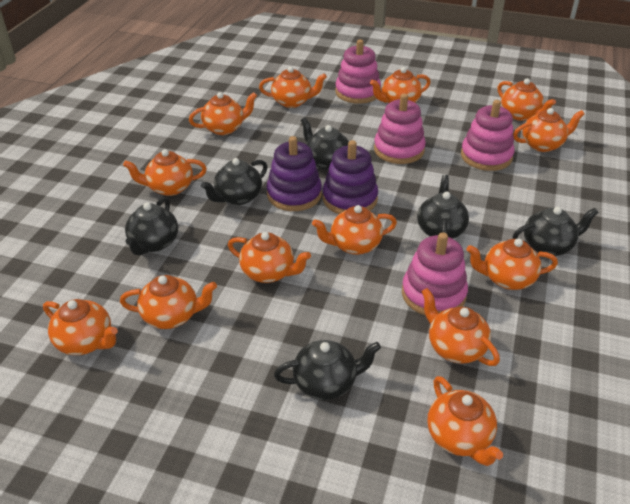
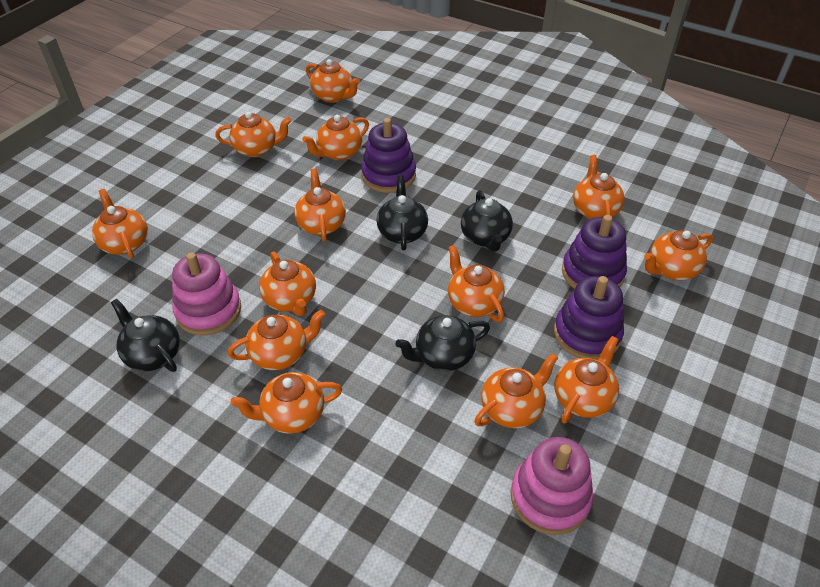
black teapot: 6 -> 4
pink stacking toy: 4 -> 2
purple stacking toy: 2 -> 3

